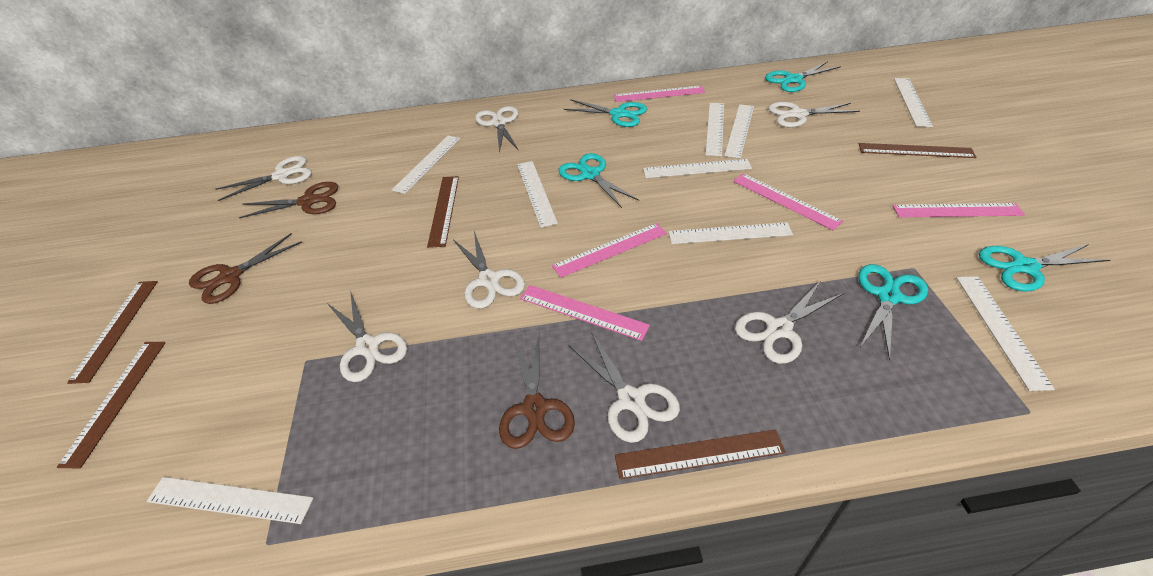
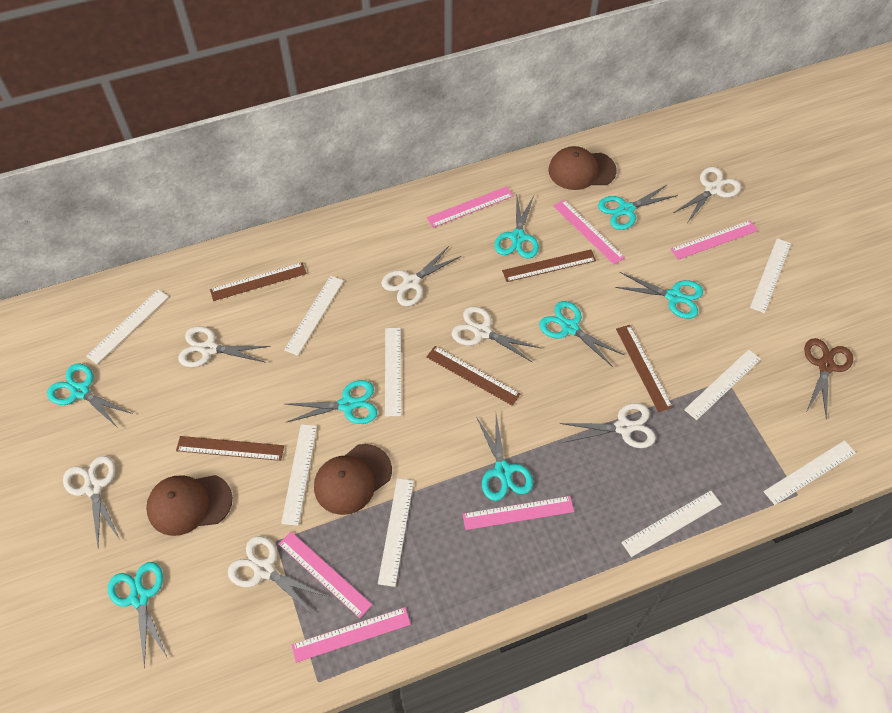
brown cap: 0 -> 3
brown scissors: 3 -> 1
pink ruler: 5 -> 6
turquoise scissors: 5 -> 8

